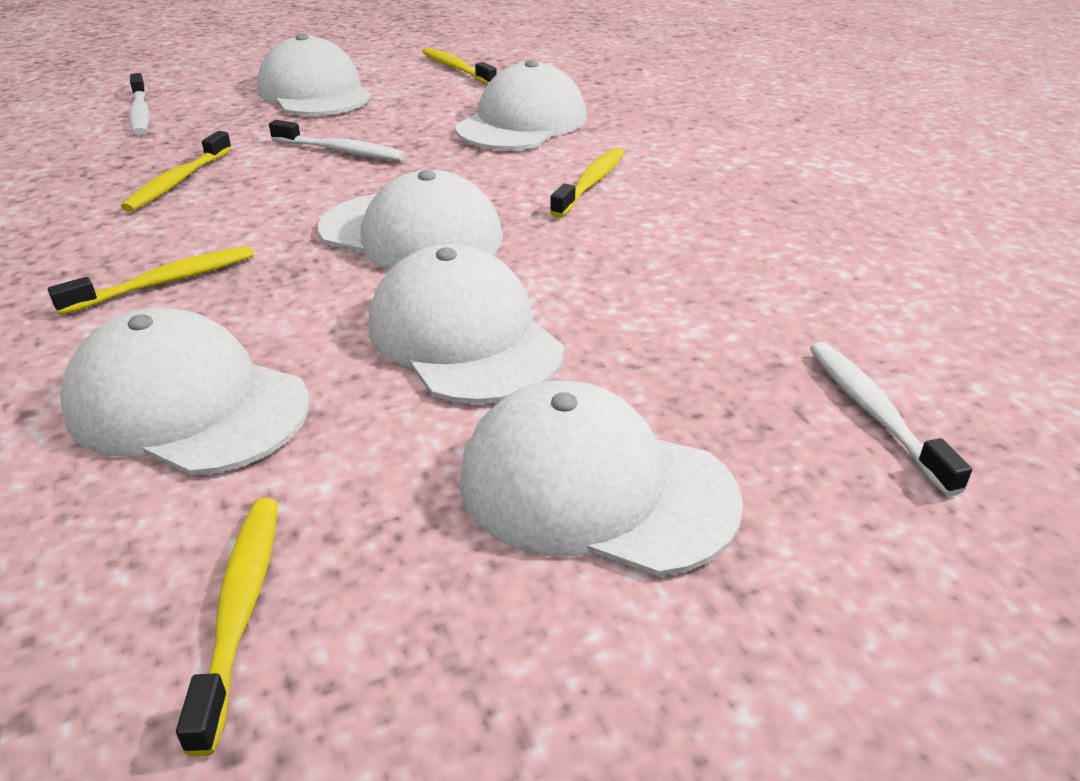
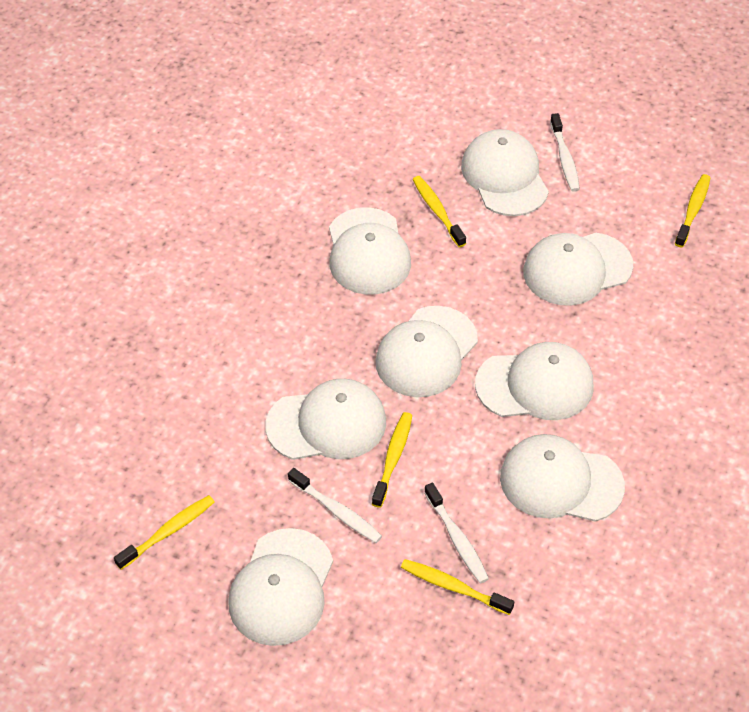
white cap: 6 -> 8

